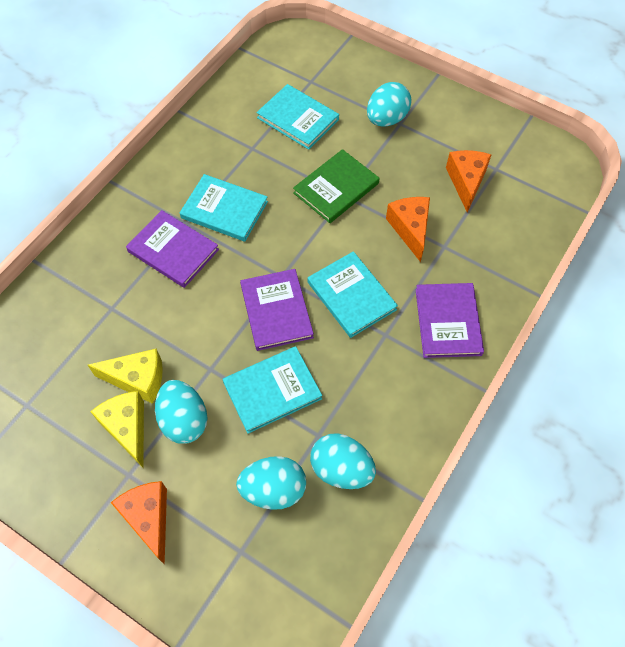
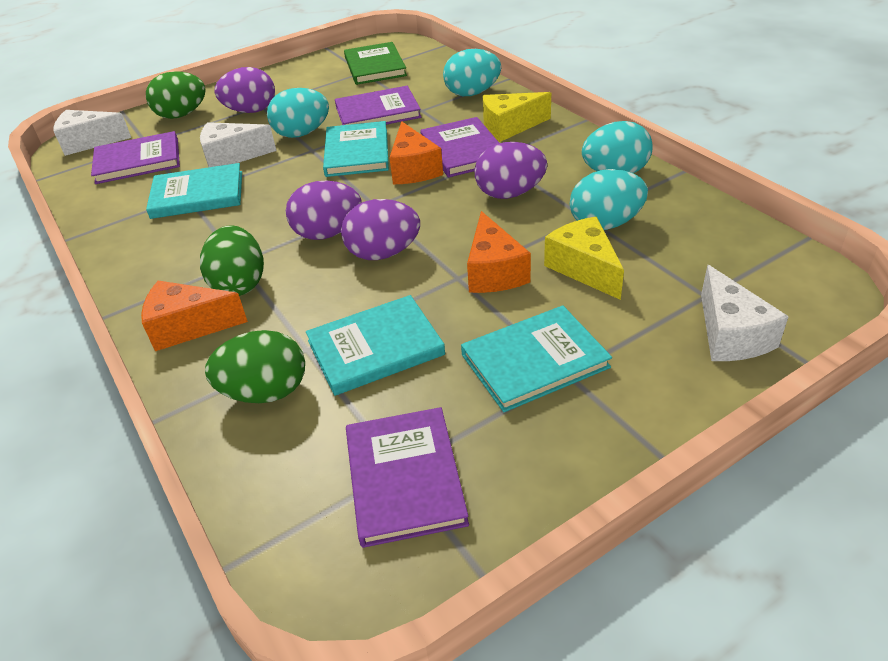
green egg: 0 -> 3
purple book: 3 -> 4
purple egg: 0 -> 4
white cheese: 0 -> 3

